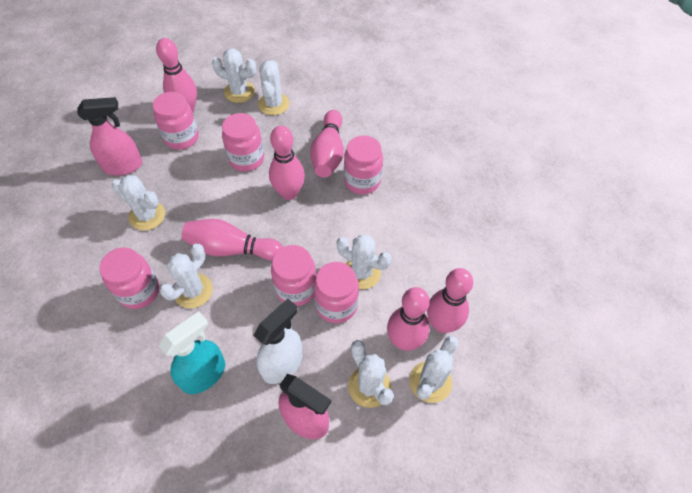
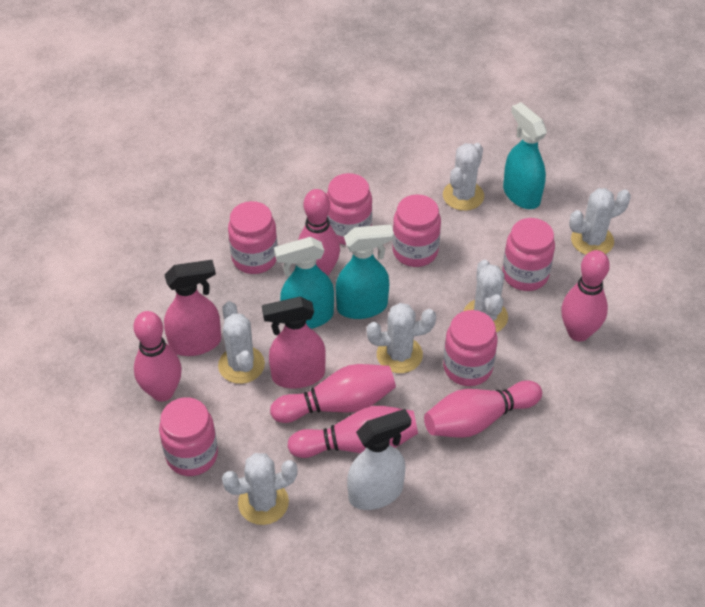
turquoise spray bottle: 1 -> 3
white cactus: 7 -> 6

